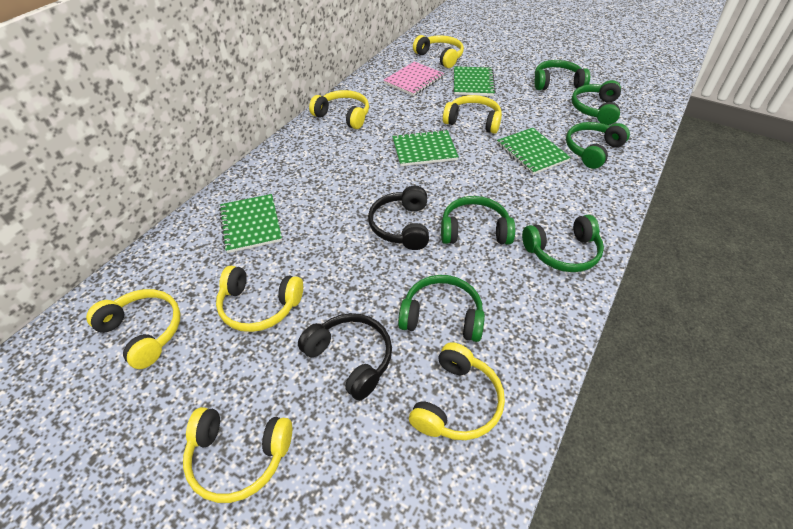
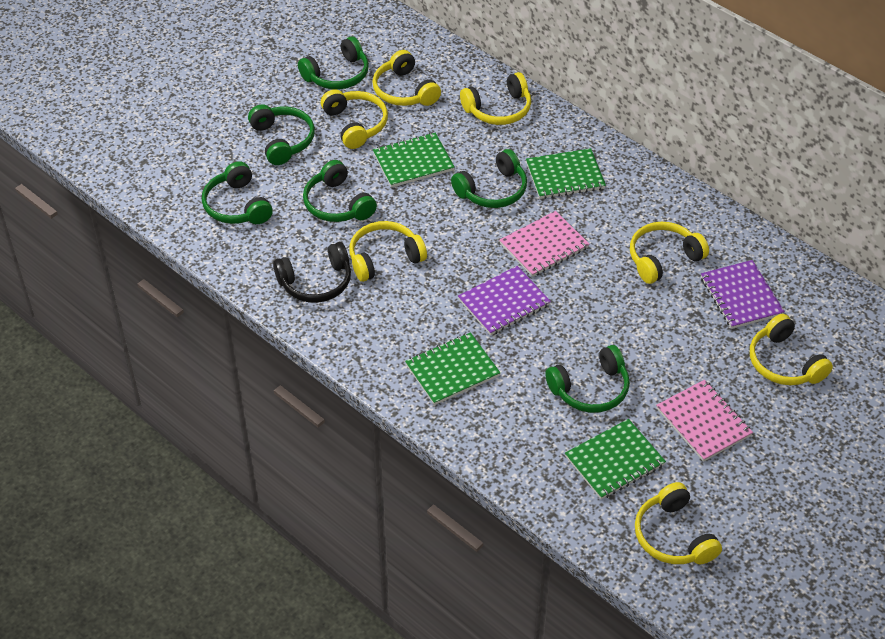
black headphones: 2 -> 1
pink notebook: 1 -> 2
purple notebook: 0 -> 2

